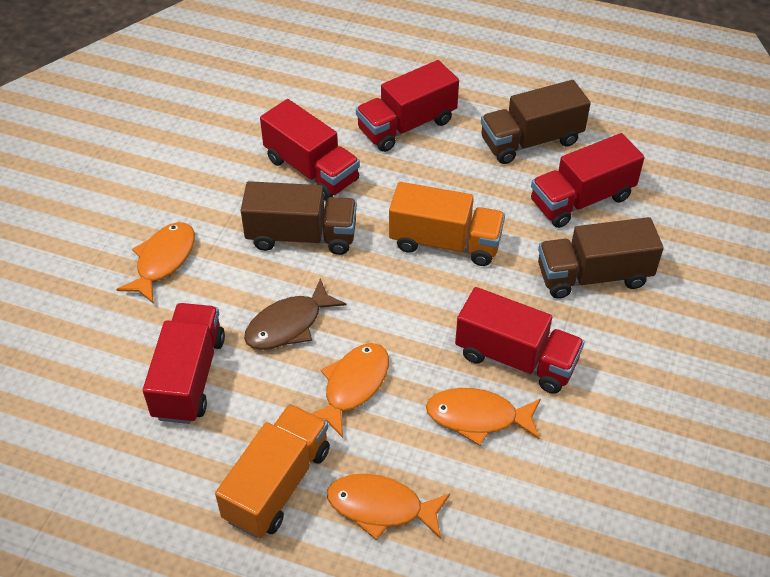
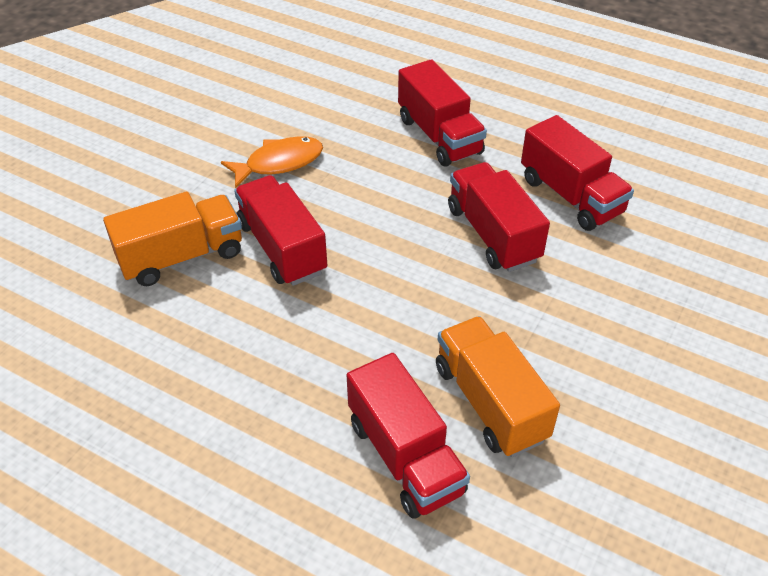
brown fish: 1 -> 0
brown truck: 3 -> 0
orange fish: 4 -> 1

